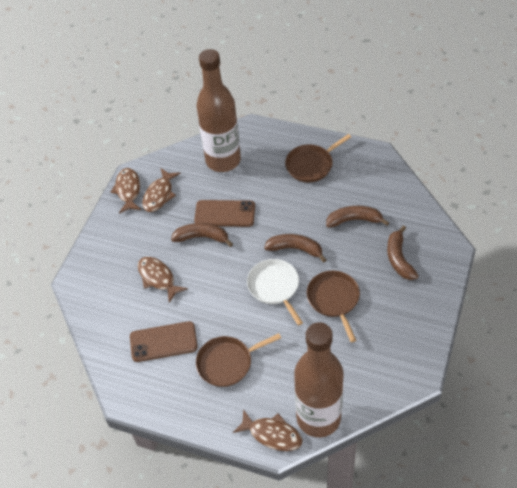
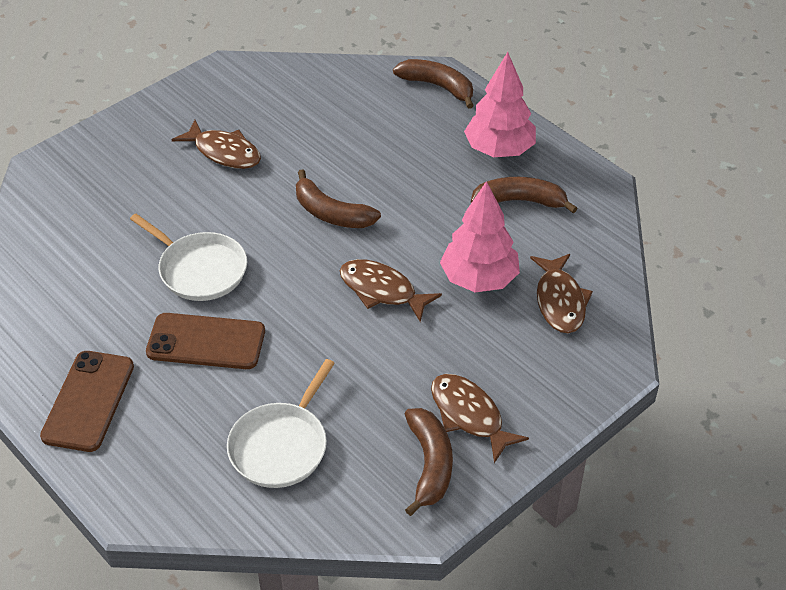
brown bottle: 2 -> 0
brown pan: 3 -> 0
pink tree: 0 -> 2
white pan: 1 -> 2

